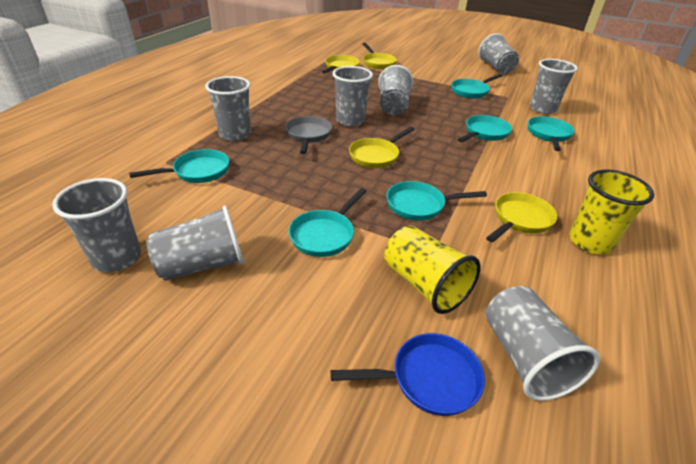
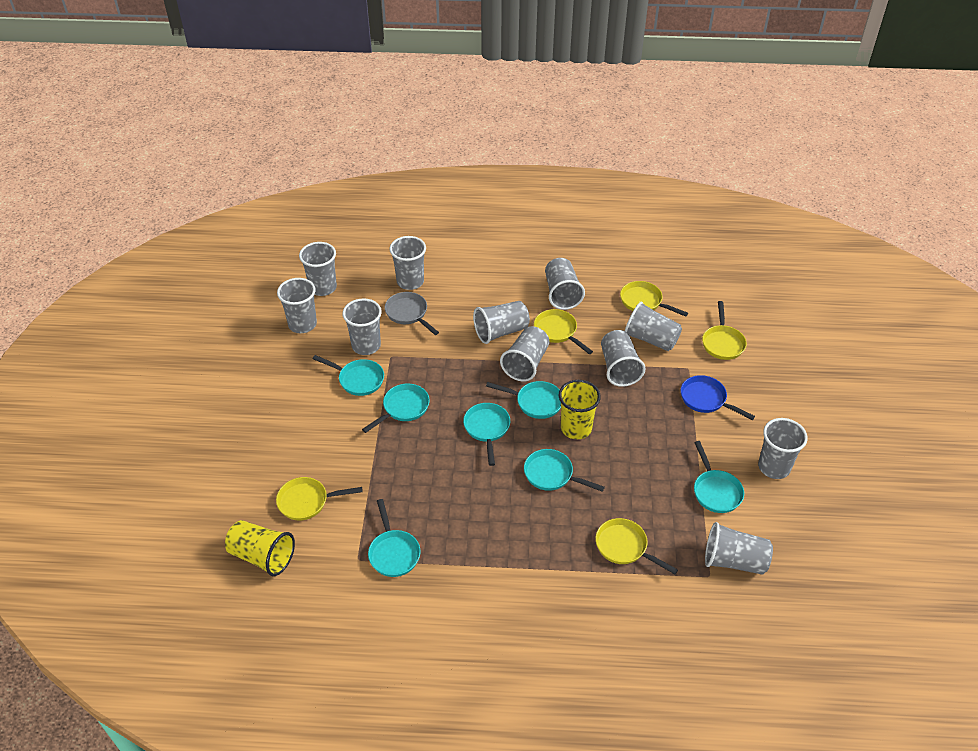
grey cup: 8 -> 11
turquoise pan: 6 -> 7
yellow pan: 4 -> 5

